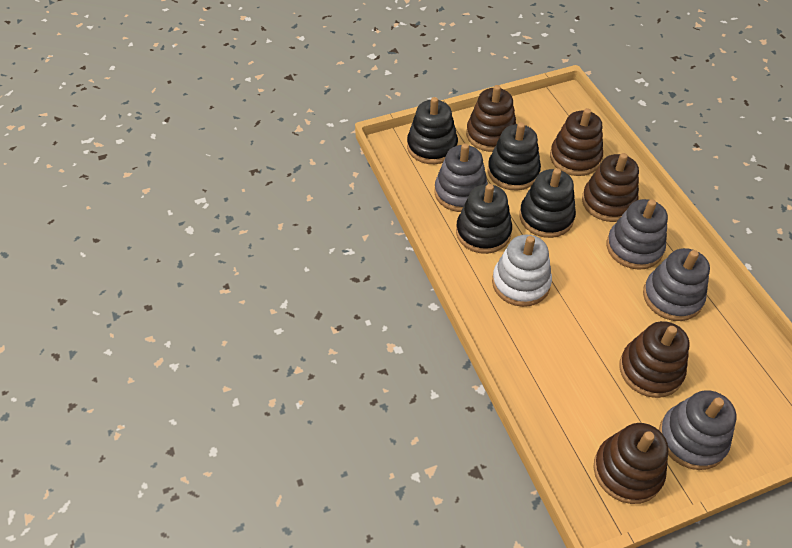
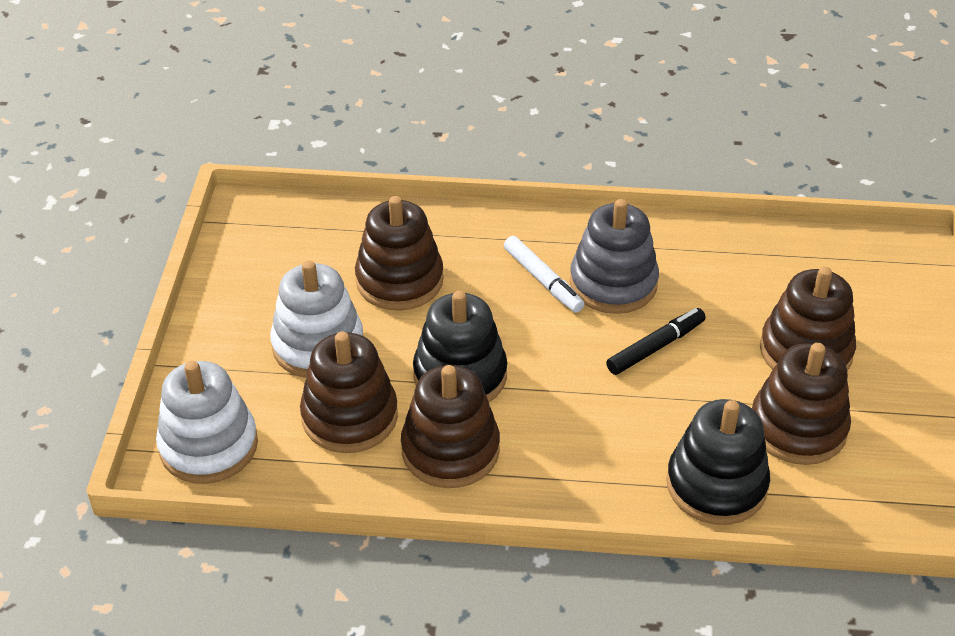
black marker: 0 -> 1
black stacking toy: 4 -> 2
grey stacking toy: 4 -> 1
white marker: 0 -> 1
white stacking toy: 1 -> 2

